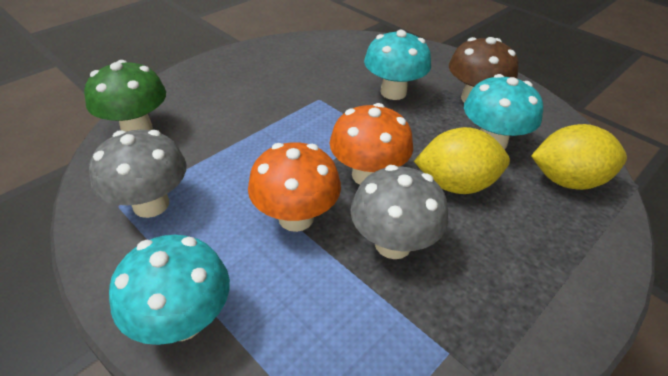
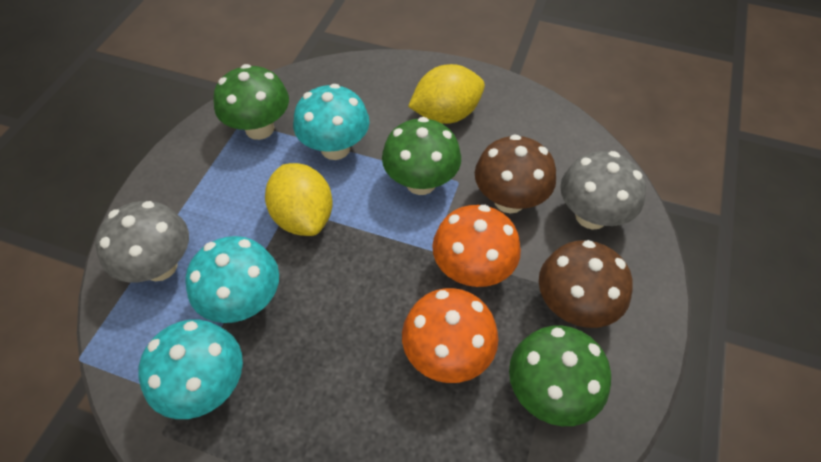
brown mushroom: 1 -> 2
green mushroom: 1 -> 3

